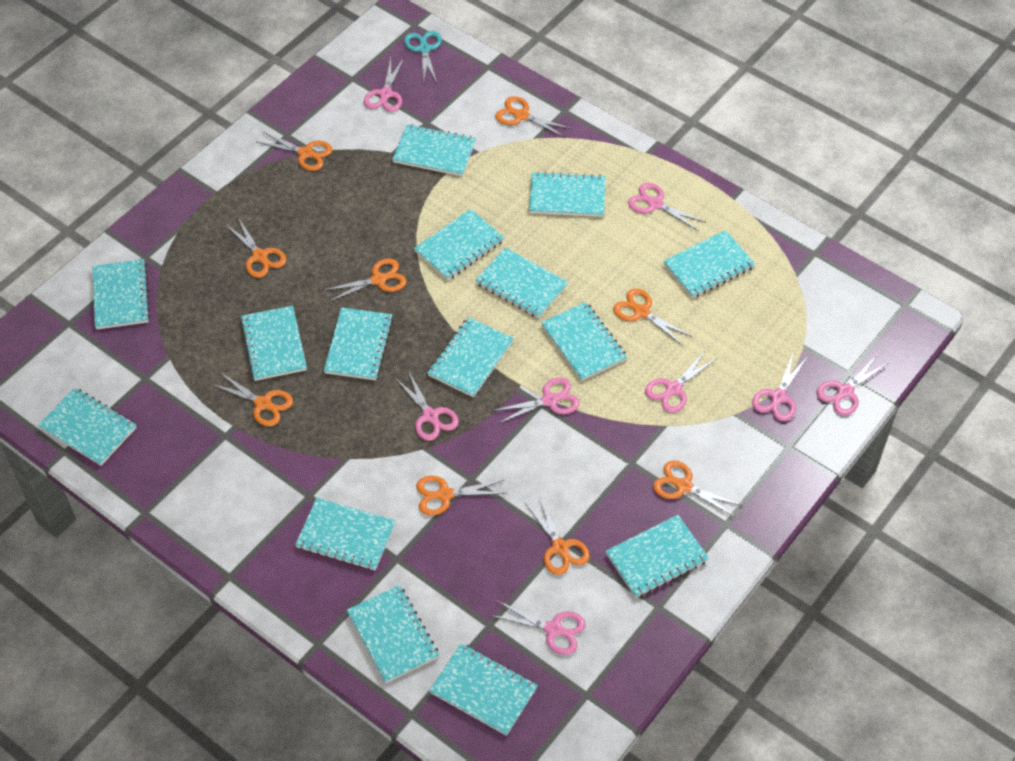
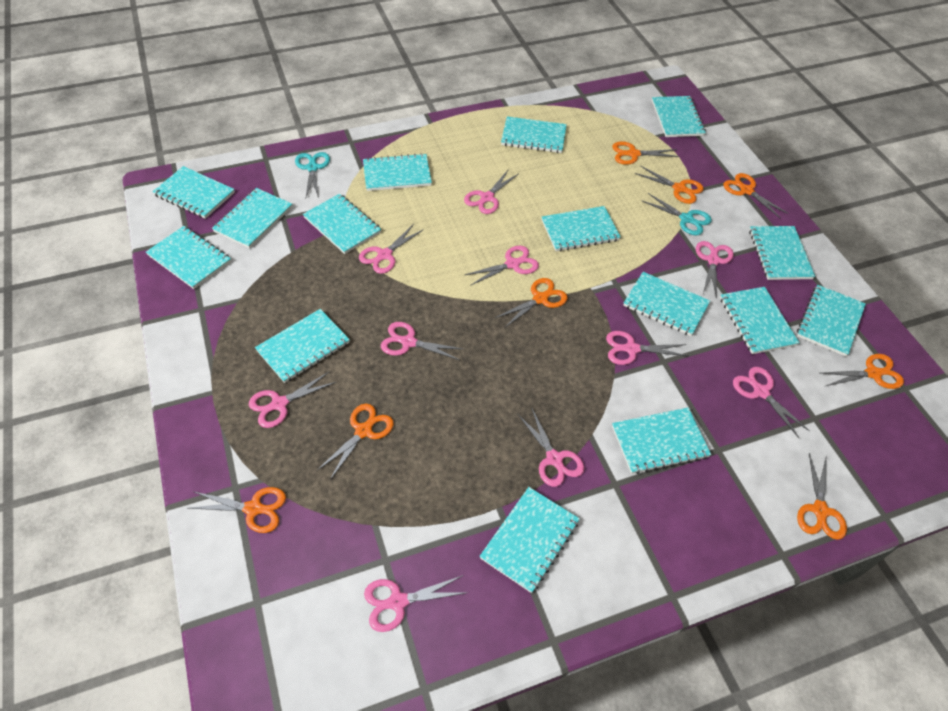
orange scissors: 9 -> 8
pink scissors: 8 -> 10
turquoise scissors: 1 -> 2

